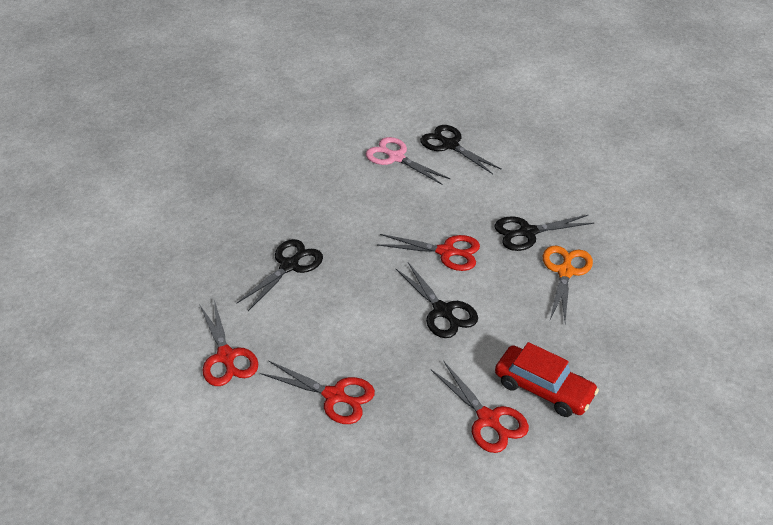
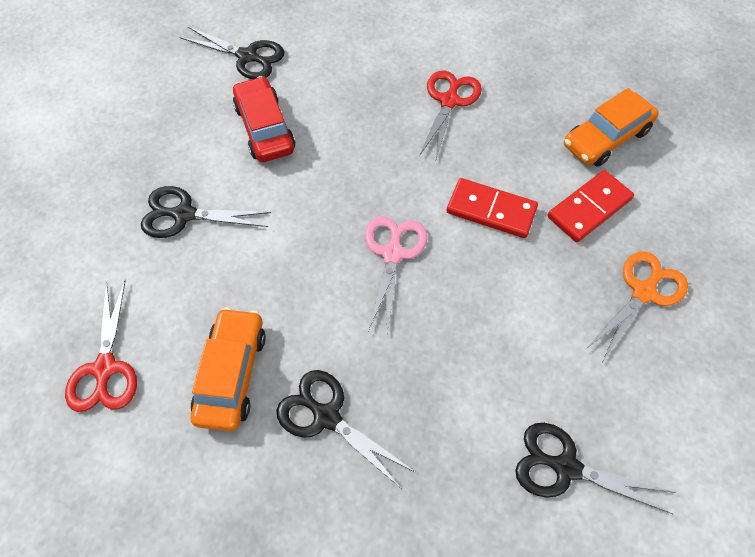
orange car: 0 -> 2
red domino: 0 -> 2
red scissors: 4 -> 2

